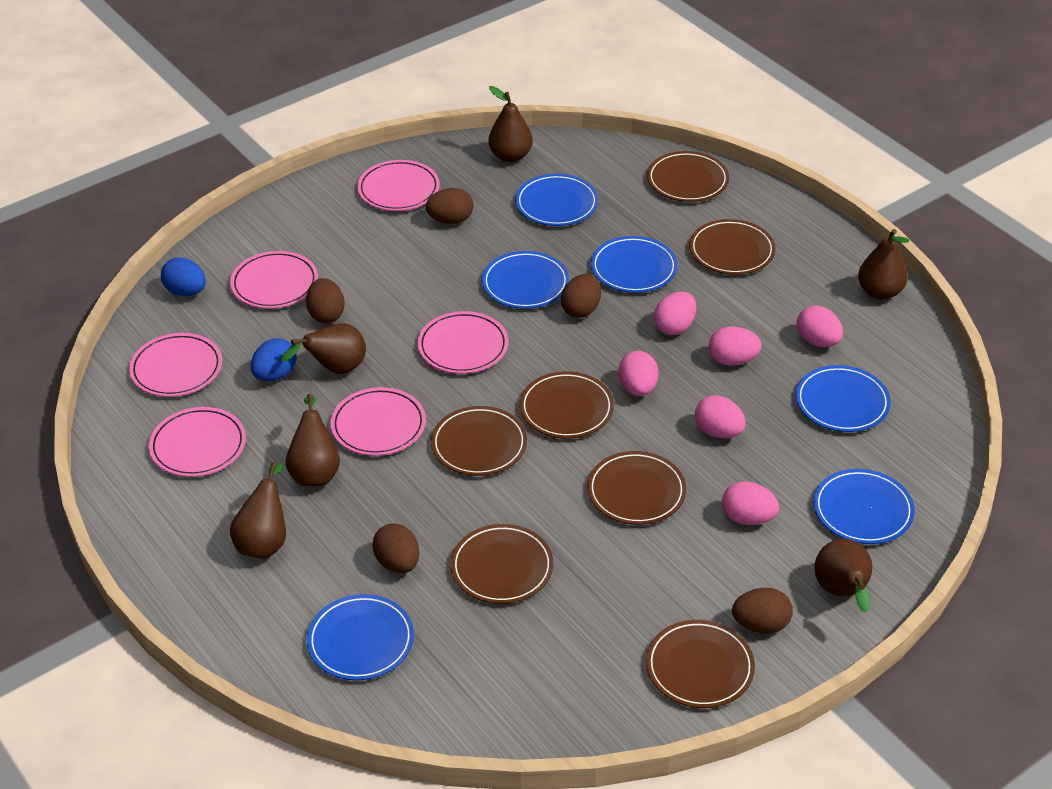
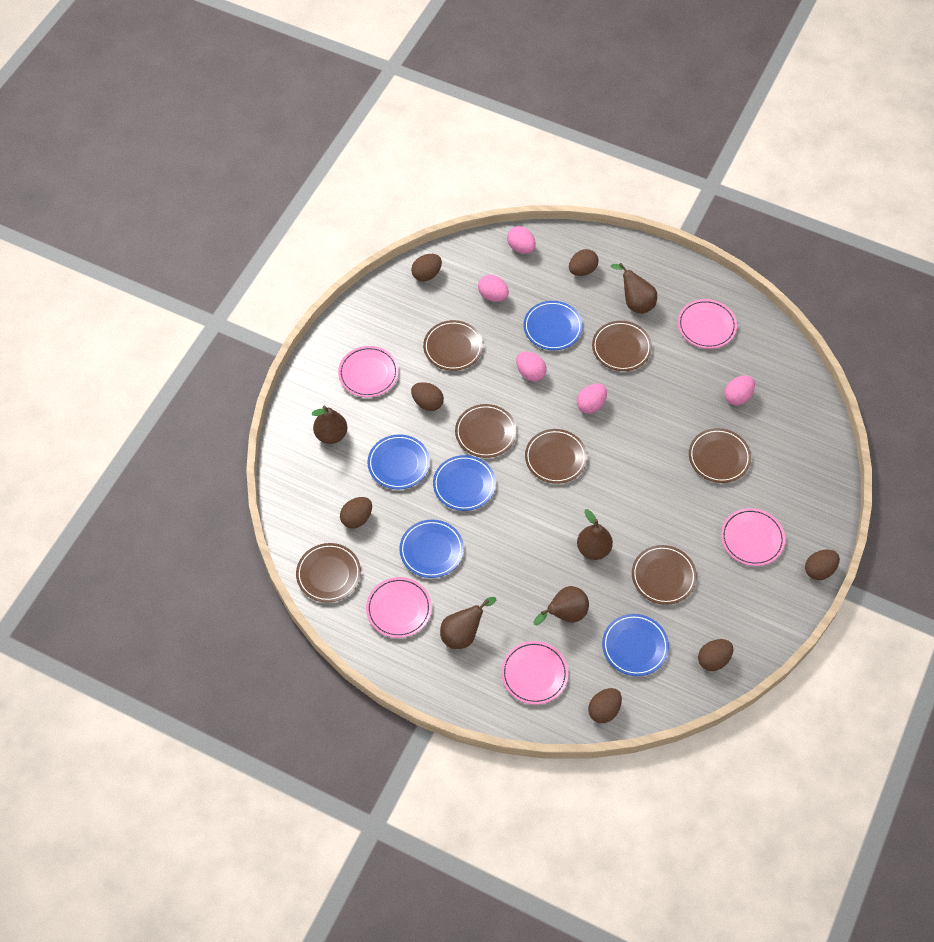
blue egg: 2 -> 0
blue plate: 6 -> 5
brown egg: 5 -> 7
brown pear: 6 -> 5
pink egg: 6 -> 5
pink plate: 6 -> 5

